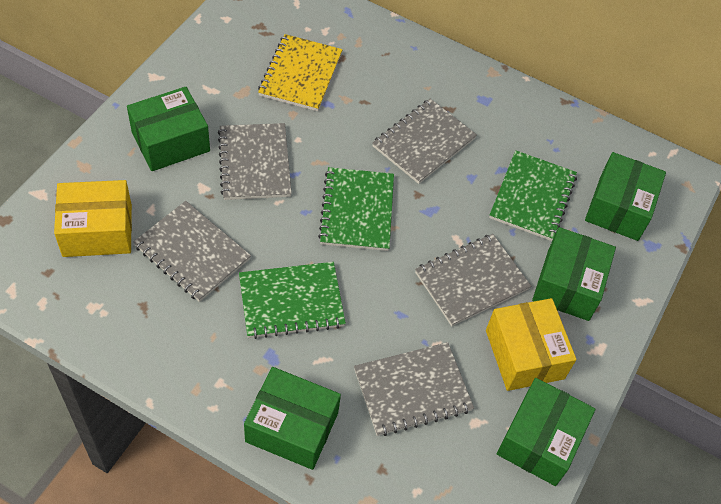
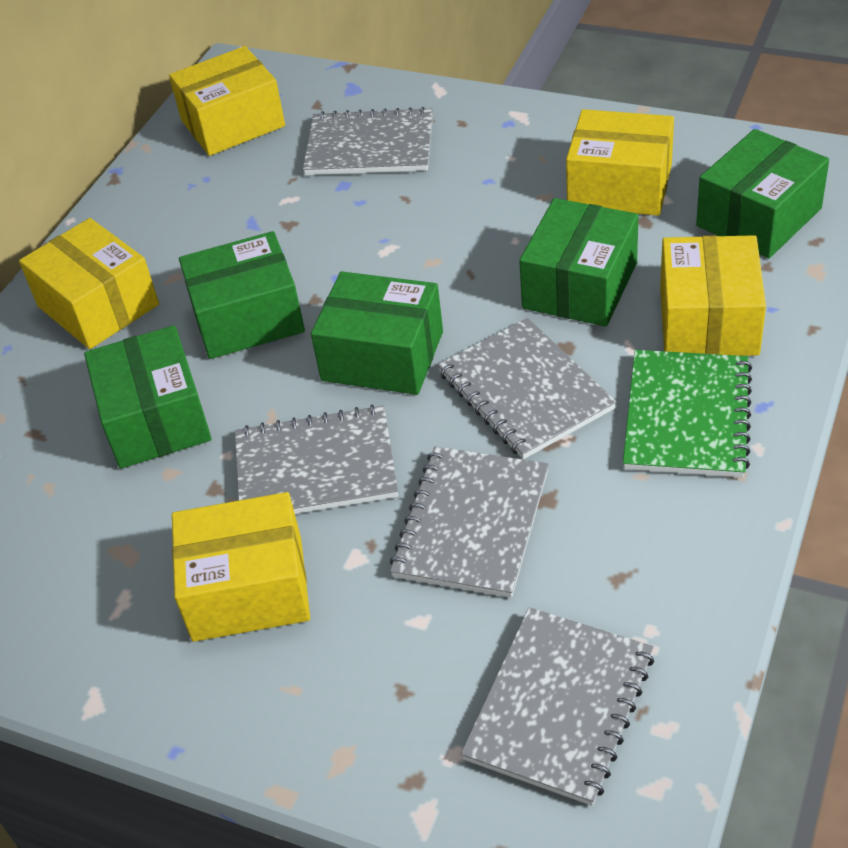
green notebook: 3 -> 1
yellow box: 2 -> 5
yellow notebook: 1 -> 0

